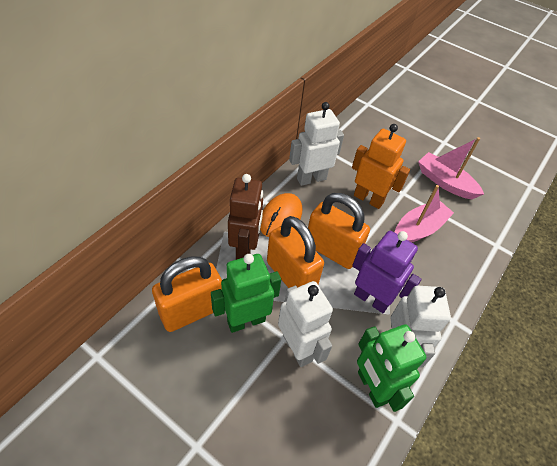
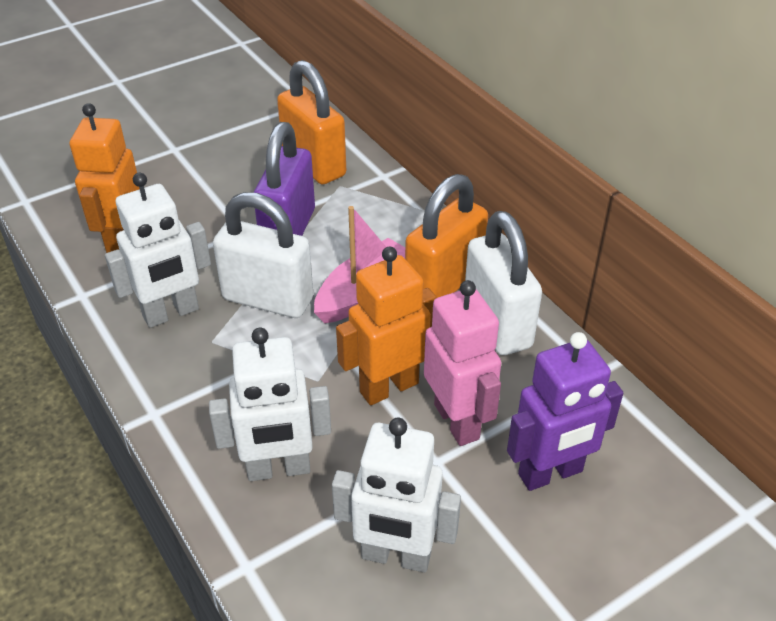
brown robot: 1 -> 0
green robot: 2 -> 0
orange mouse: 1 -> 0
orange padlock: 3 -> 2
orange robot: 1 -> 2
pink boat: 2 -> 1
pink robot: 0 -> 1
purple padlock: 0 -> 1
white padlock: 0 -> 2

